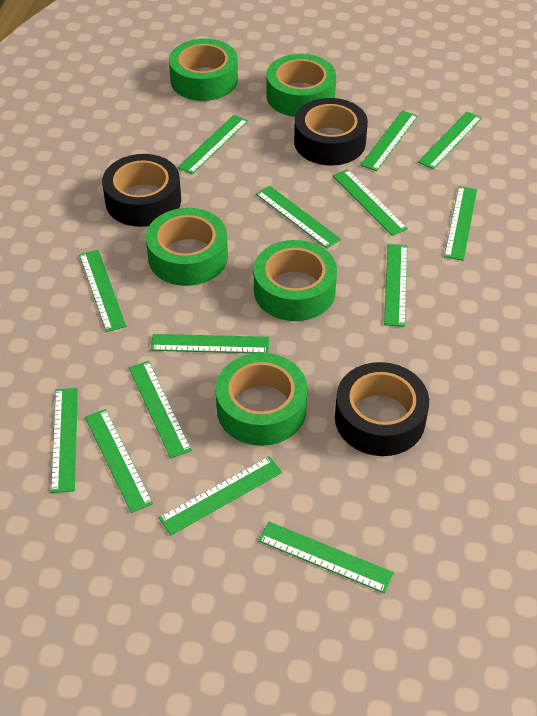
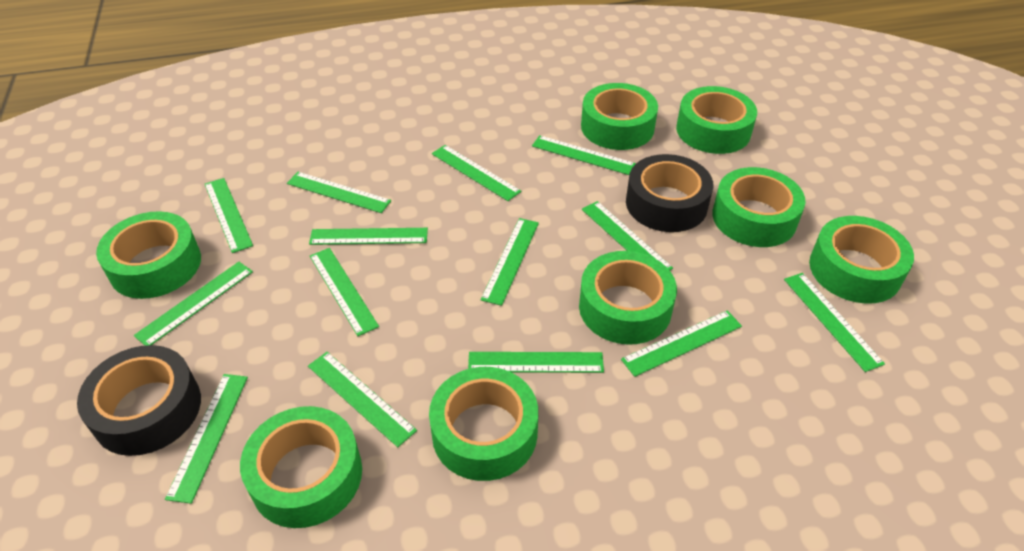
black tape: 3 -> 2
green tape: 5 -> 8

